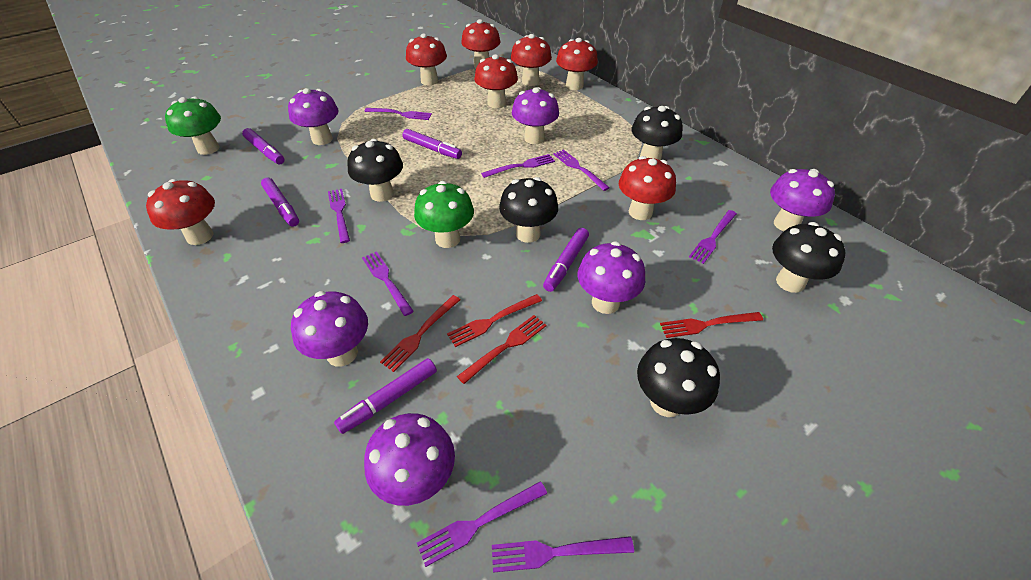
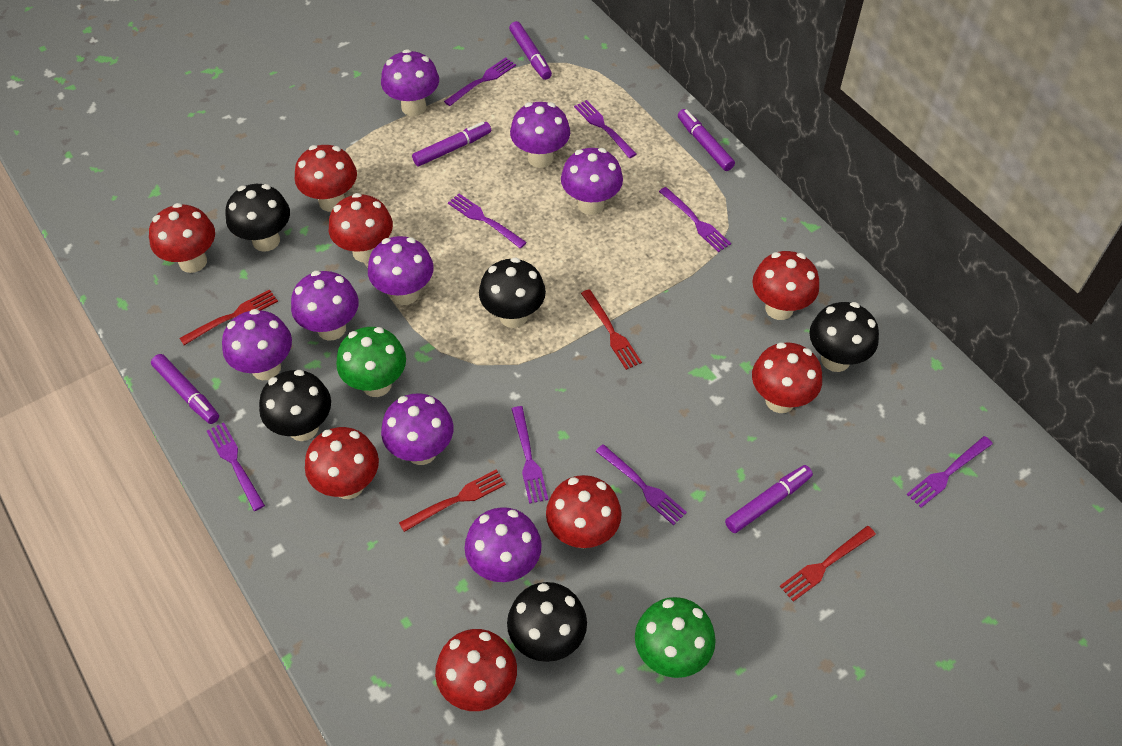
purple mushroom: 6 -> 8
red mushroom: 7 -> 8

